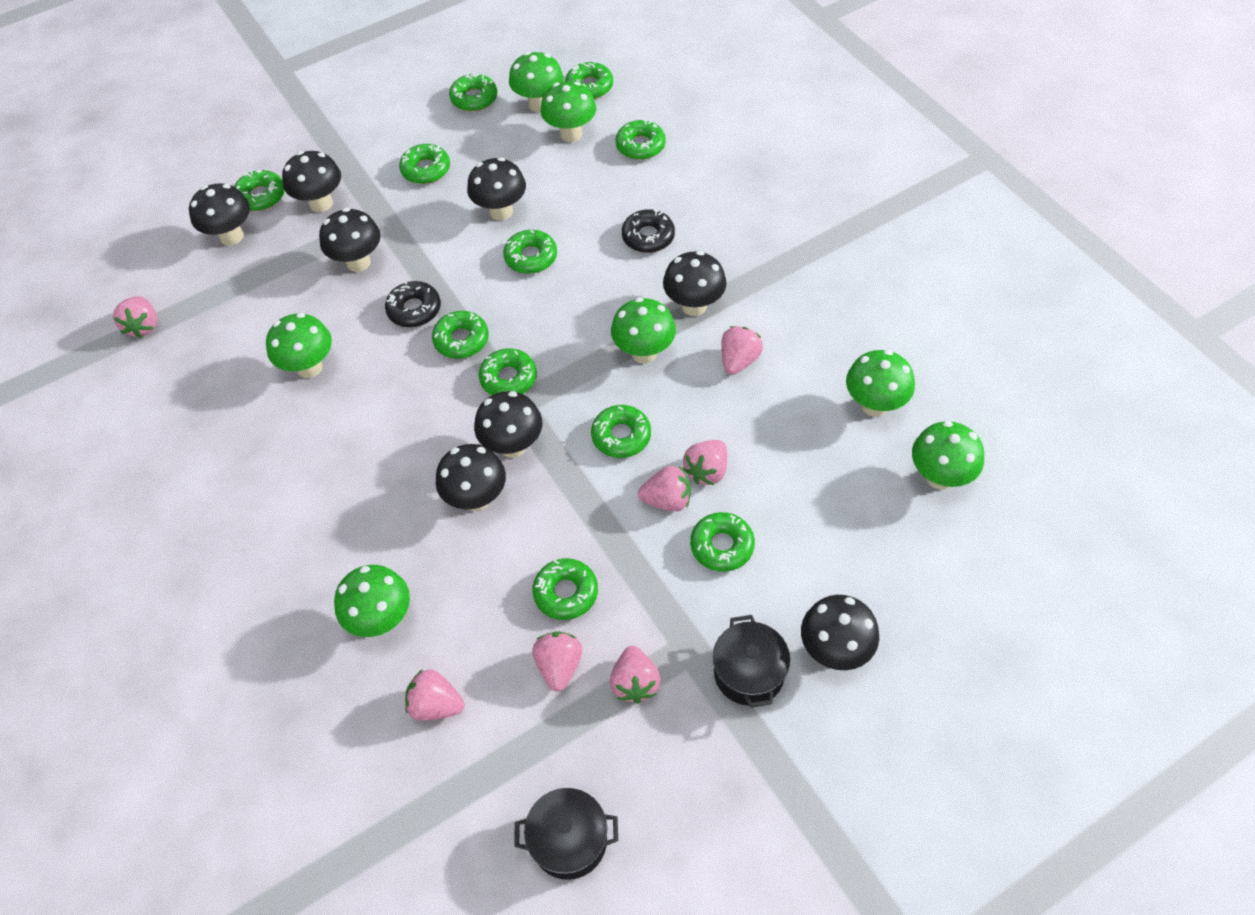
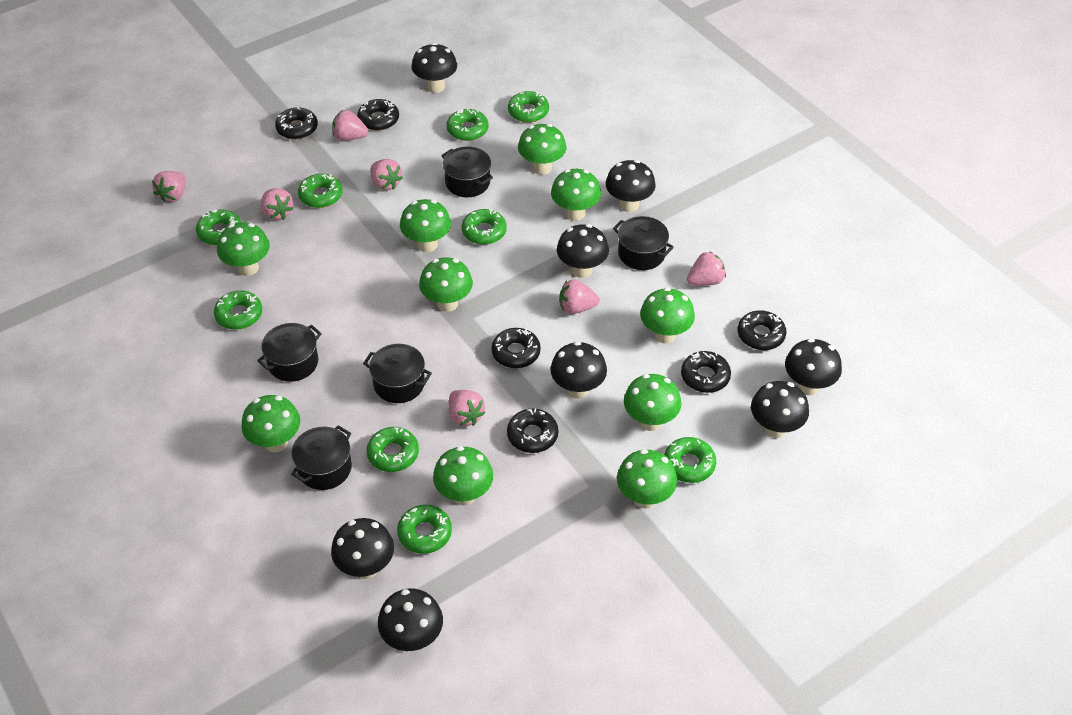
black donut: 2 -> 6
black pot: 2 -> 5
green donut: 11 -> 9
green mushroom: 7 -> 10

